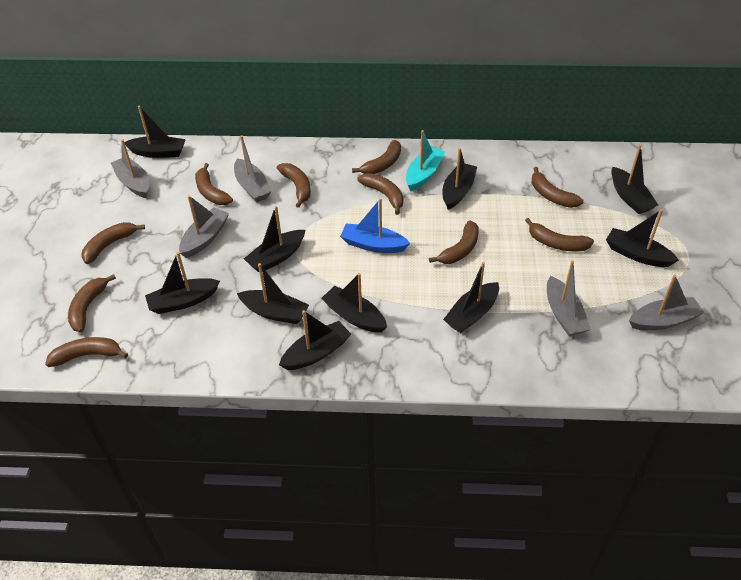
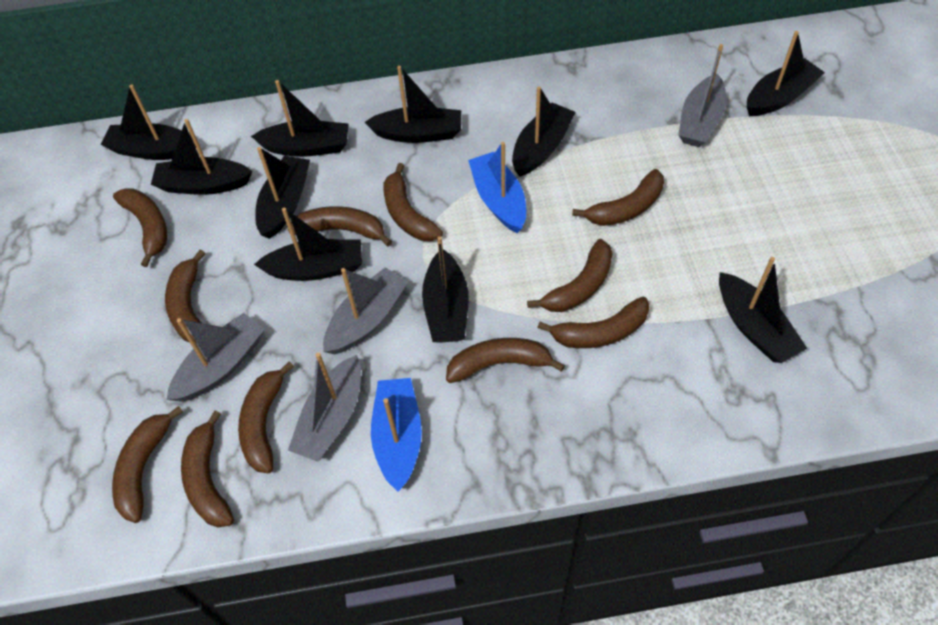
blue boat: 1 -> 2
brown banana: 10 -> 11
grey boat: 5 -> 4
turquoise boat: 1 -> 0

